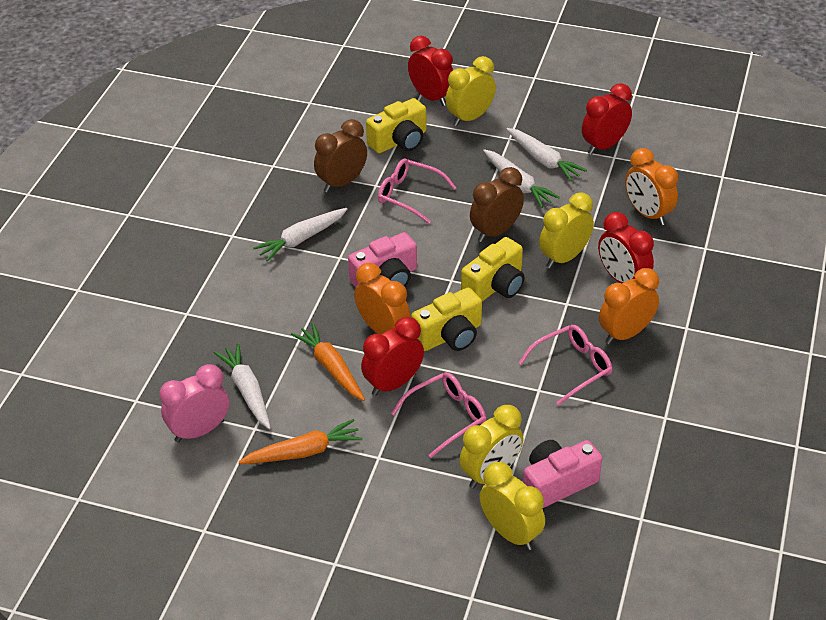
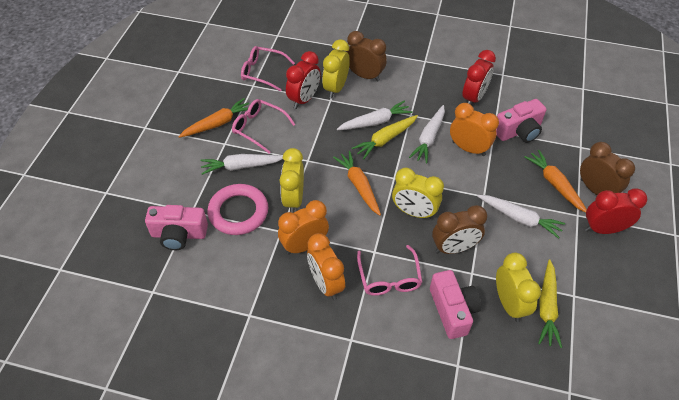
brown clock: 2 -> 3
orange carrot: 2 -> 3
pink camera: 2 -> 3
pink clock: 1 -> 0
pink ring: 0 -> 1
red clock: 4 -> 3
yellow camera: 3 -> 0
yellow carrot: 0 -> 2

